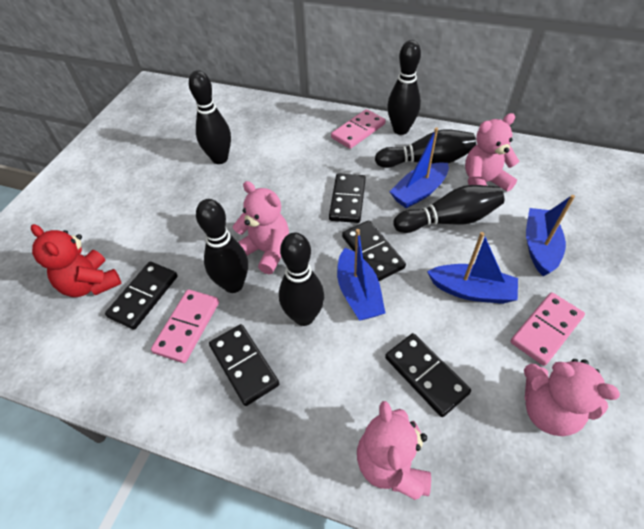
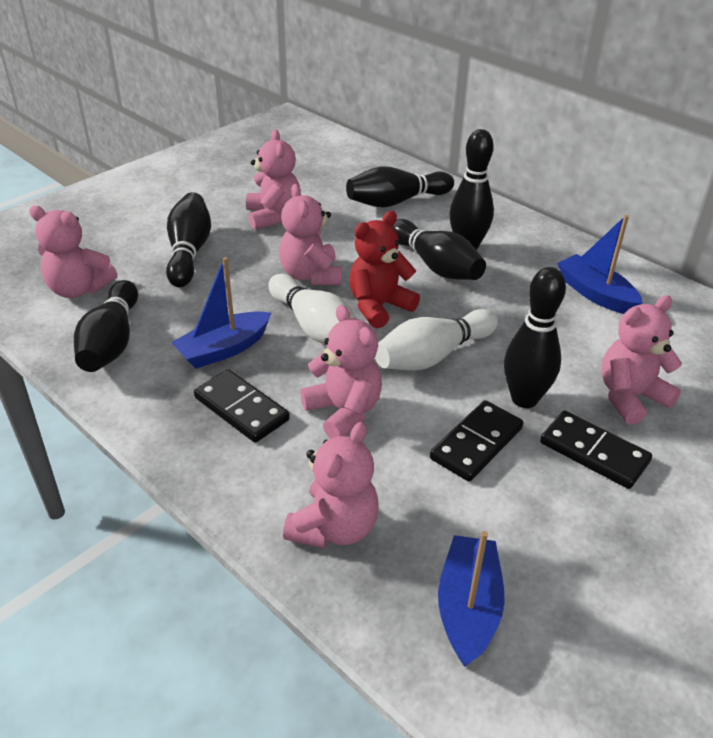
black domino: 5 -> 3
blue boat: 4 -> 3
pink domino: 3 -> 0
pink teddy bear: 4 -> 6
white bowling pin: 0 -> 2

